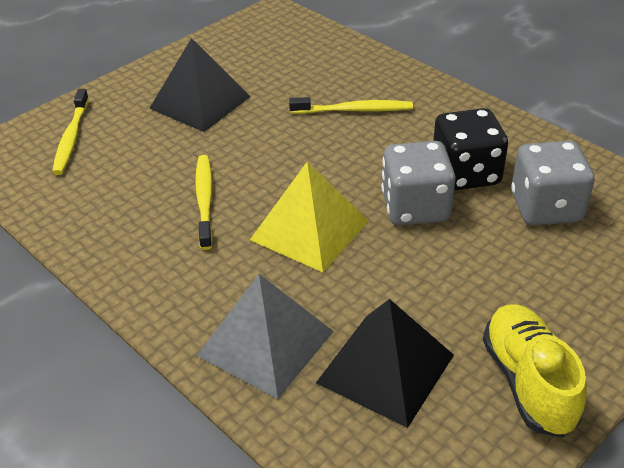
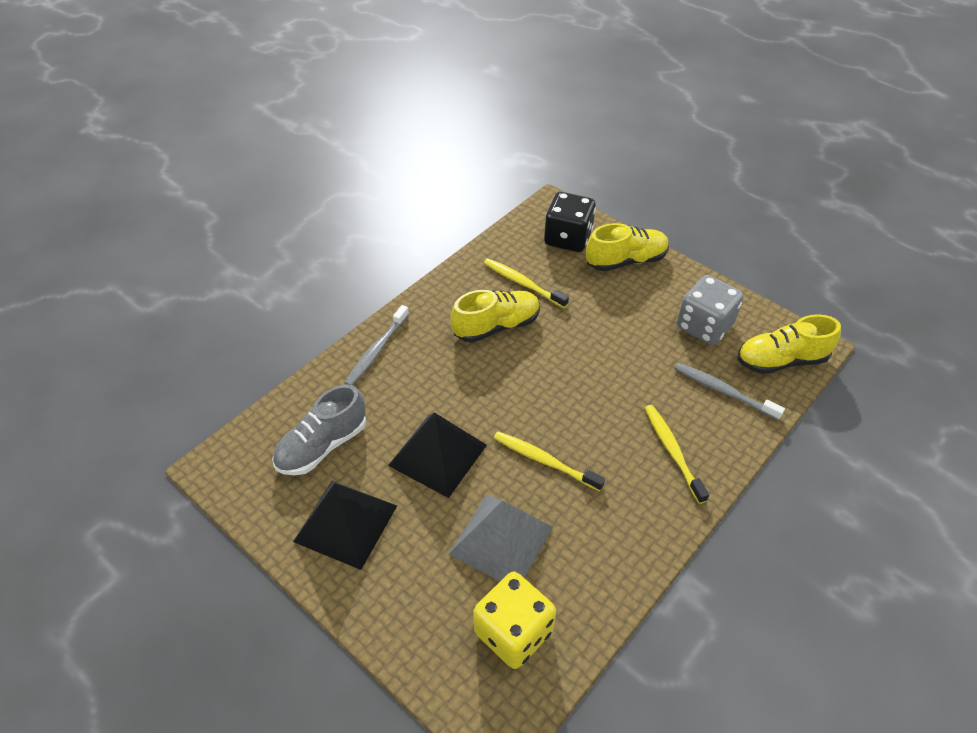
grey dice: 2 -> 1
grey shoe: 0 -> 1
grey toothbrush: 0 -> 2
yellow dice: 0 -> 1
yellow pyramid: 1 -> 0
yellow shoe: 1 -> 3

